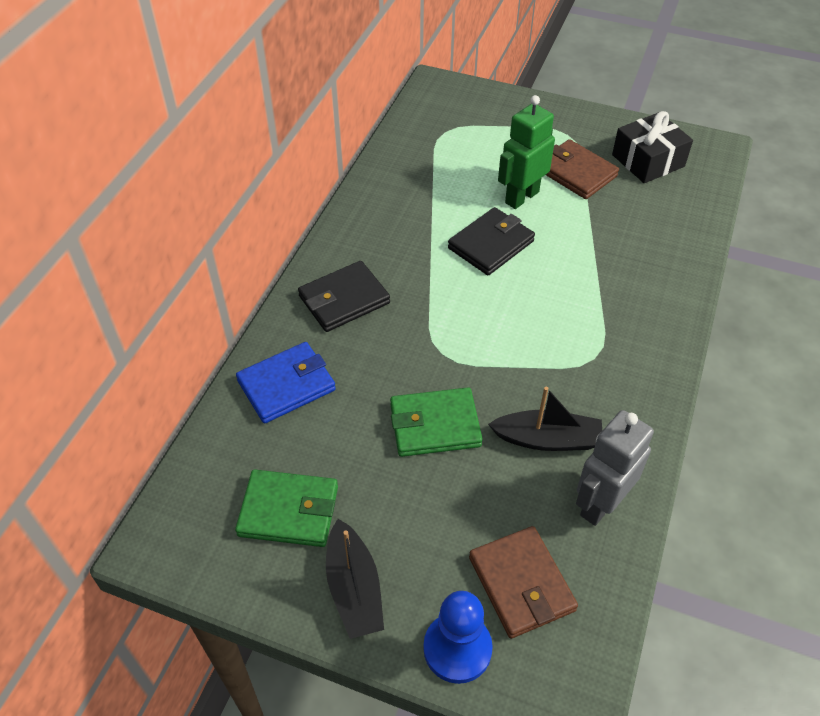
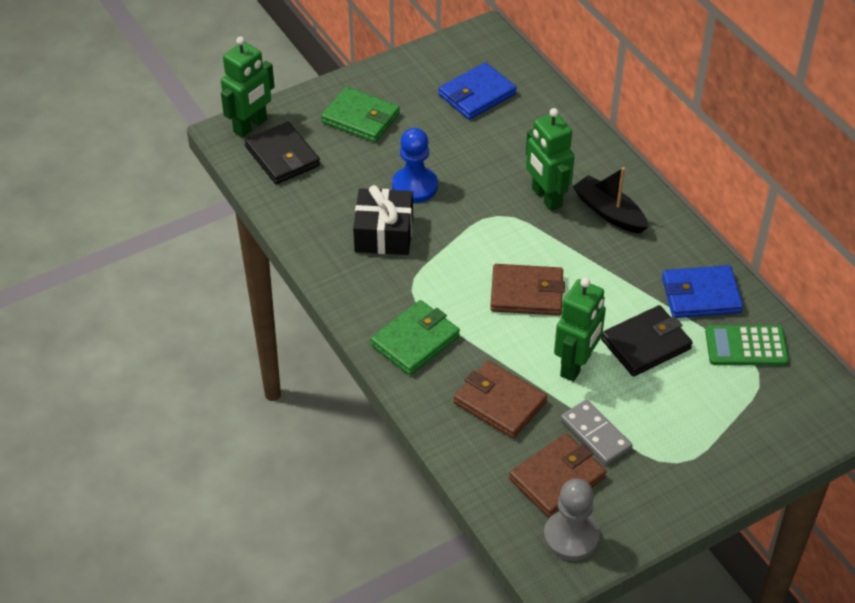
black boat: 2 -> 1
blue wallet: 1 -> 2
brown wallet: 2 -> 3
green calculator: 0 -> 1
green robot: 1 -> 3
grey domino: 0 -> 1
grey pawn: 0 -> 1
grey robot: 1 -> 0

